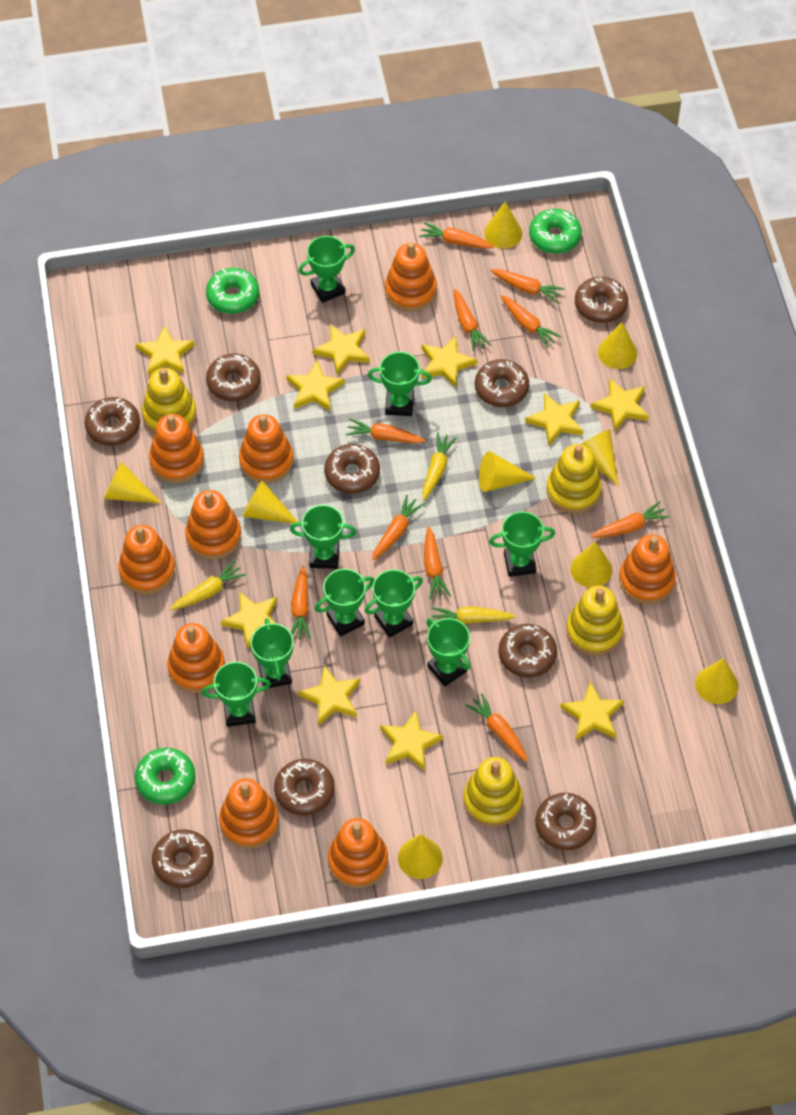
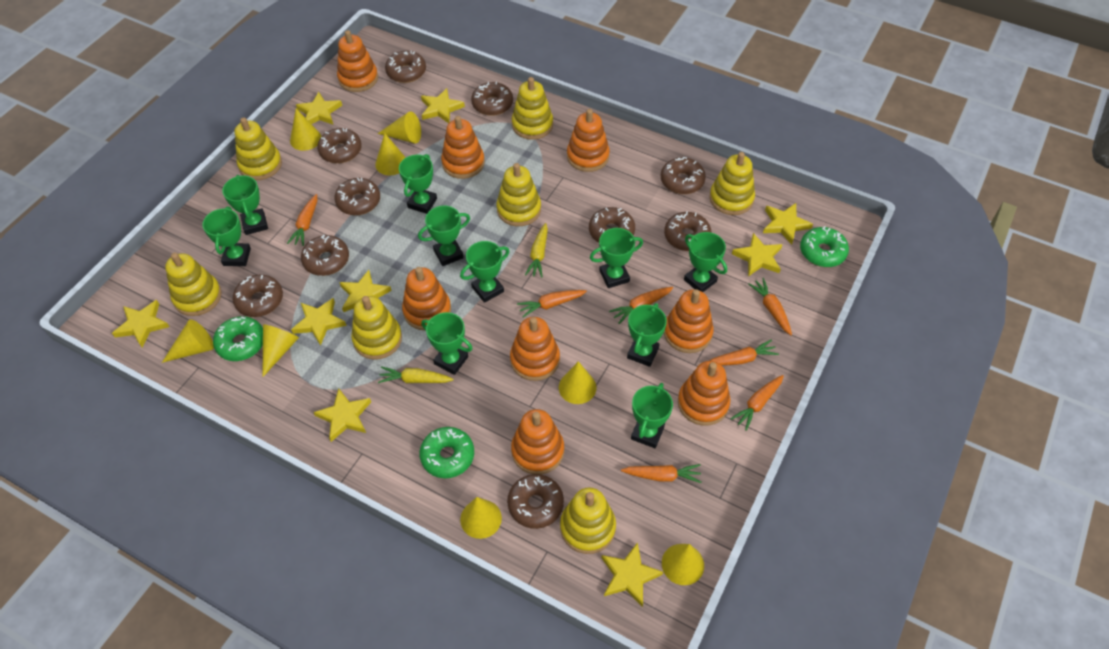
brown donut: 9 -> 10
green trophy: 9 -> 10
orange carrot: 10 -> 7
orange stacking toy: 9 -> 8
yellow carrot: 3 -> 2
yellow cone: 9 -> 8
yellow stacking toy: 4 -> 7
yellow star: 10 -> 9

